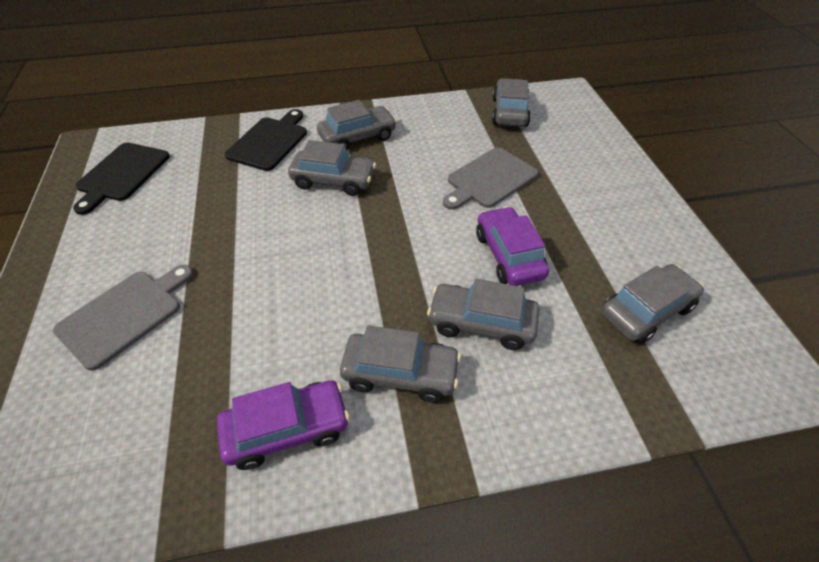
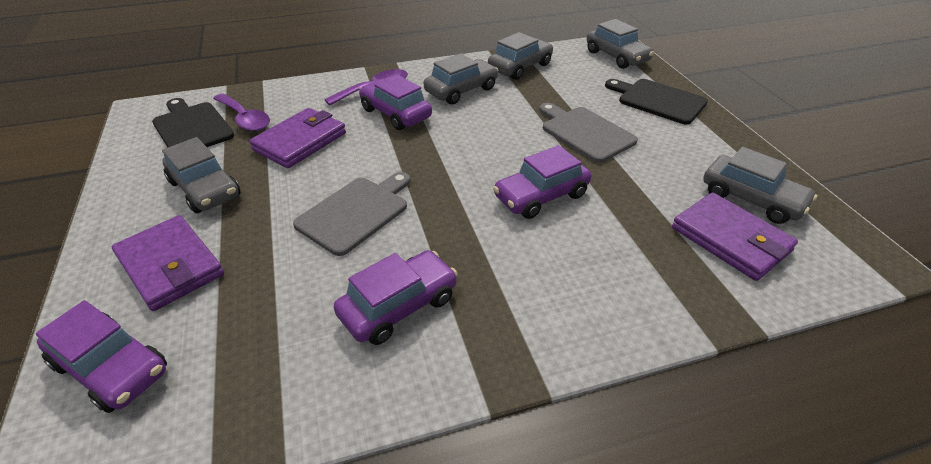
grey car: 6 -> 5
purple car: 2 -> 4
purple spoon: 0 -> 2
purple wallet: 0 -> 3

